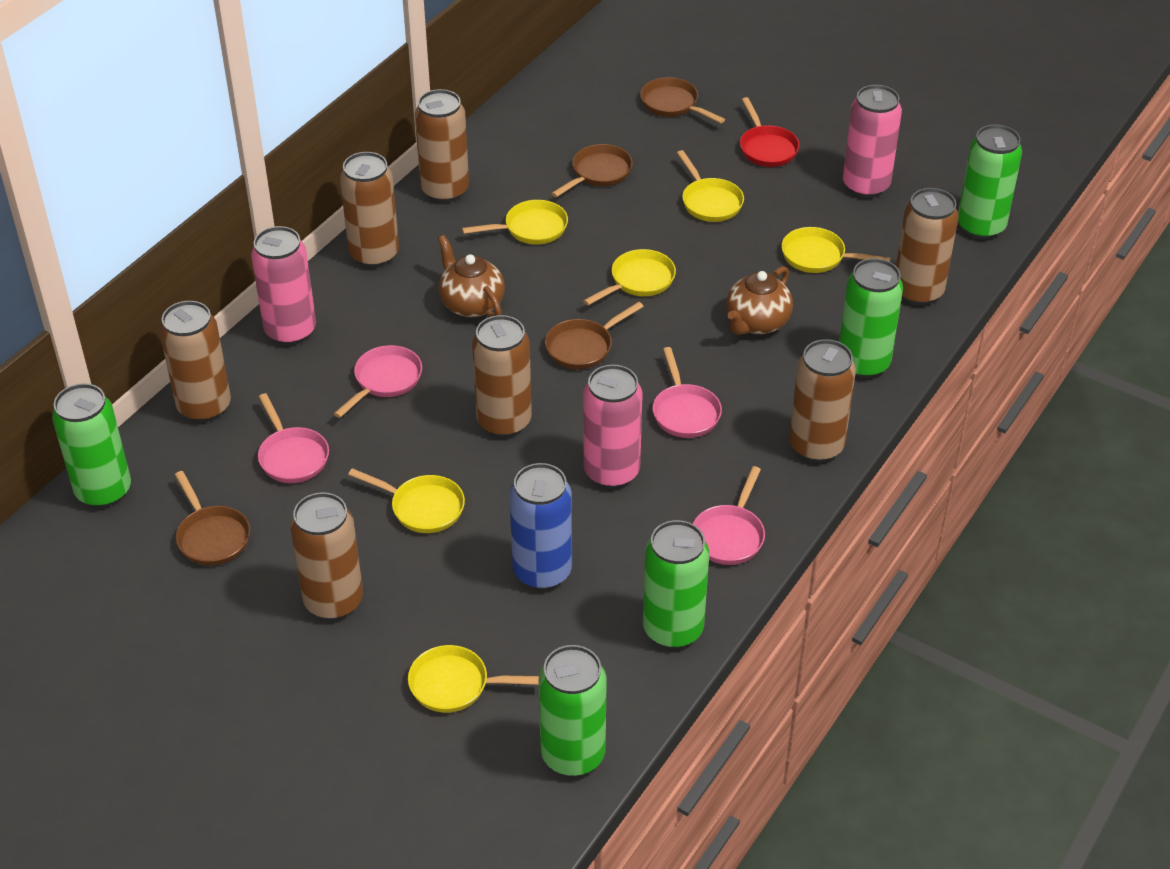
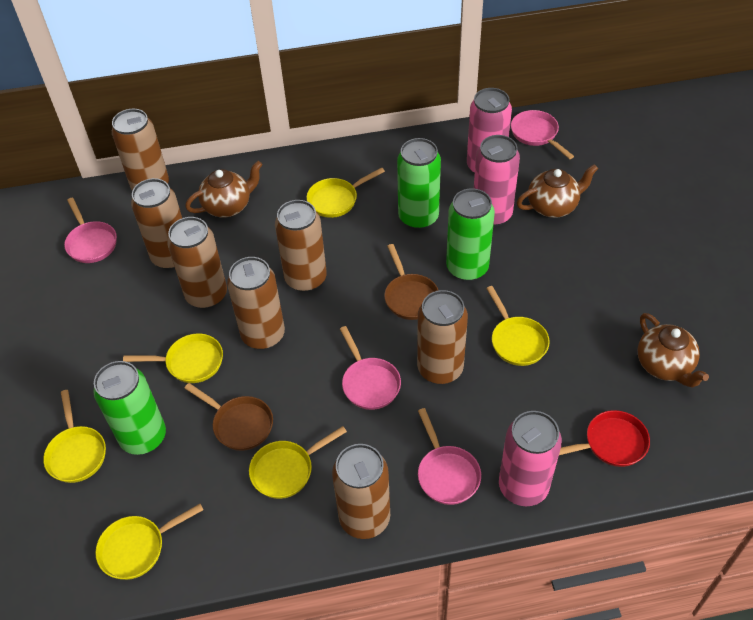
blue can: 1 -> 0
brown pan: 4 -> 2
brown teapot: 2 -> 3
green can: 5 -> 3

